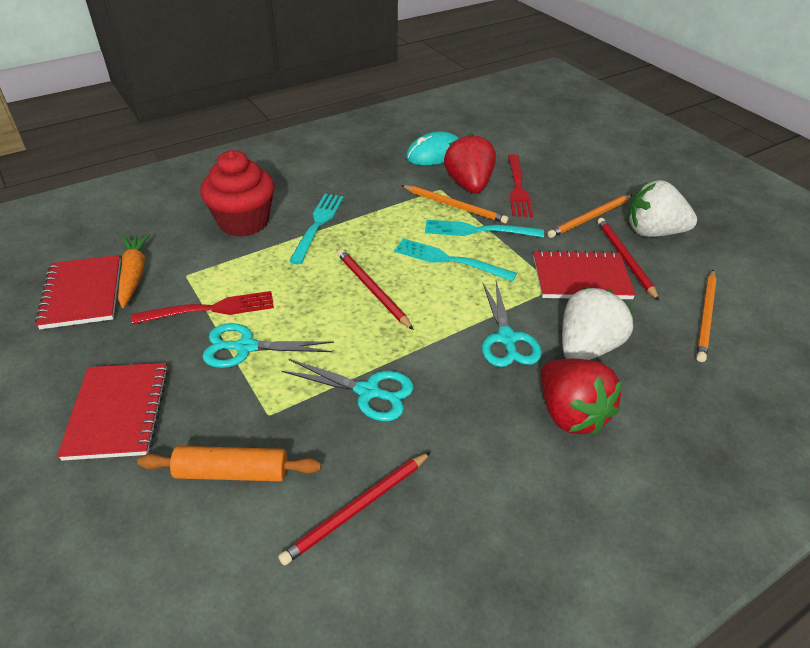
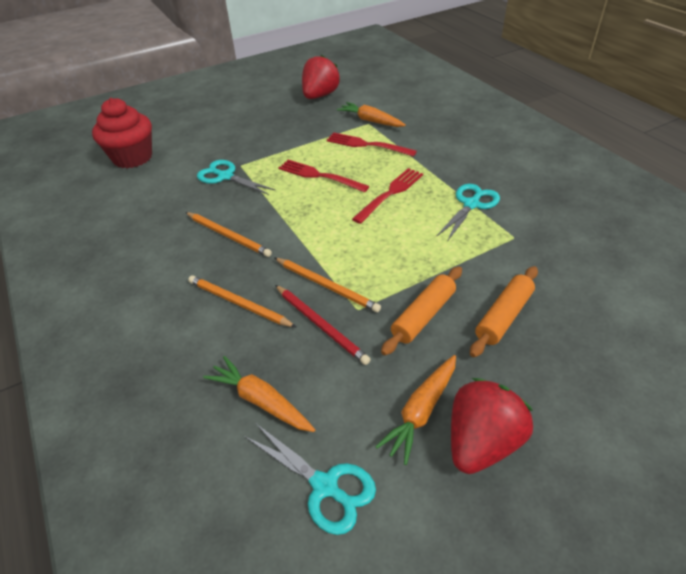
orange carrot: 1 -> 3
orange rolling pin: 1 -> 2
red fork: 2 -> 3
red notebook: 3 -> 0
red pencil: 3 -> 1
turquoise fork: 3 -> 0
turquoise mouse: 1 -> 0
white strawberry: 2 -> 0

